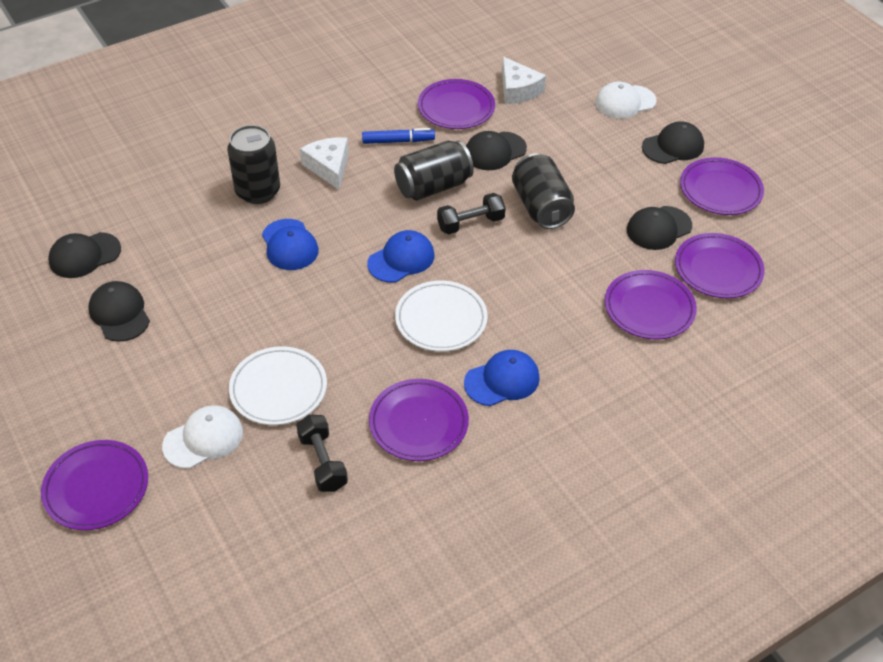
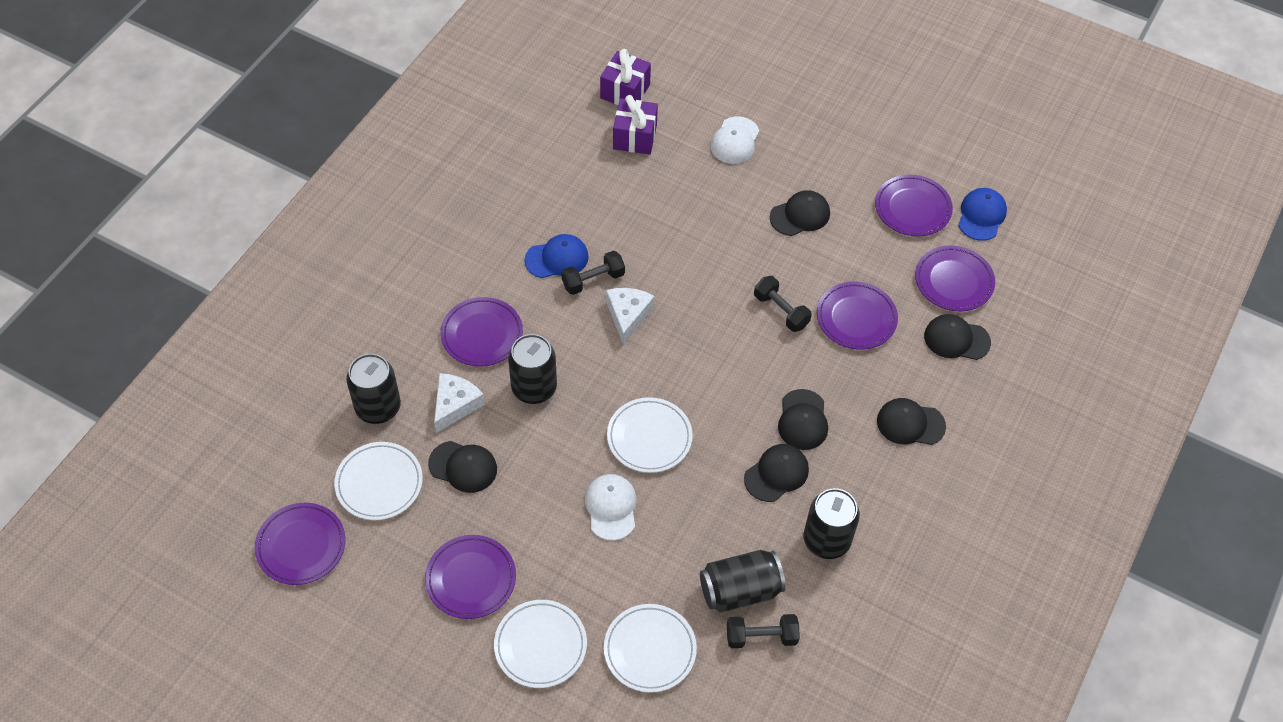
black can: 3 -> 4
black cap: 5 -> 6
black dumbbell: 2 -> 3
blue cap: 3 -> 2
blue marker: 1 -> 0
purple gift: 0 -> 2
white plate: 2 -> 4

